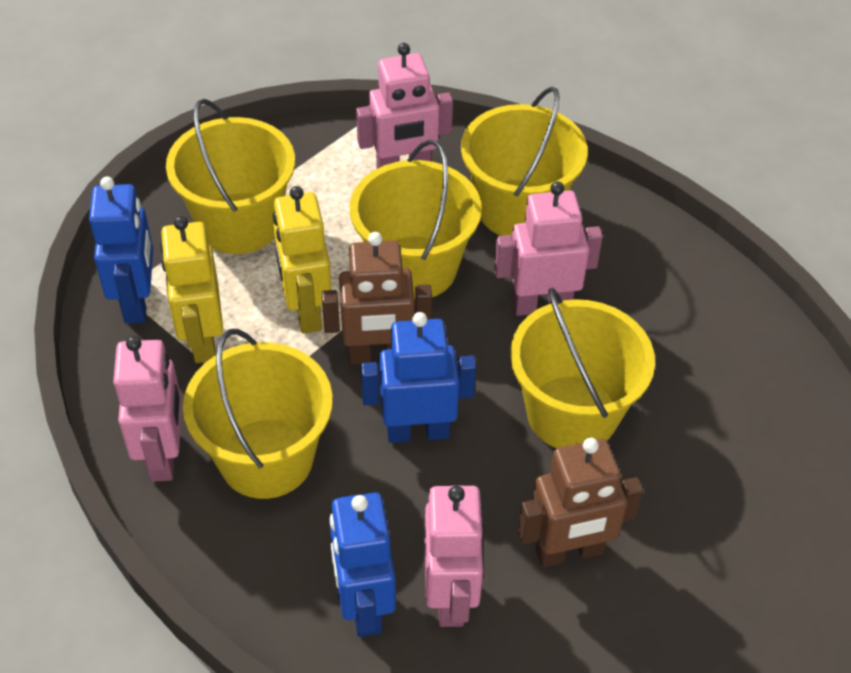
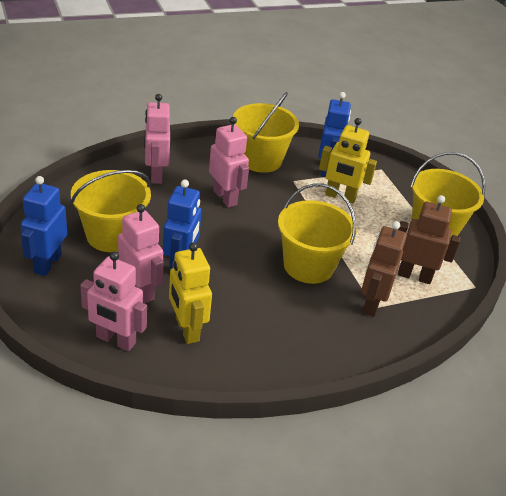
yellow bucket: 5 -> 4

